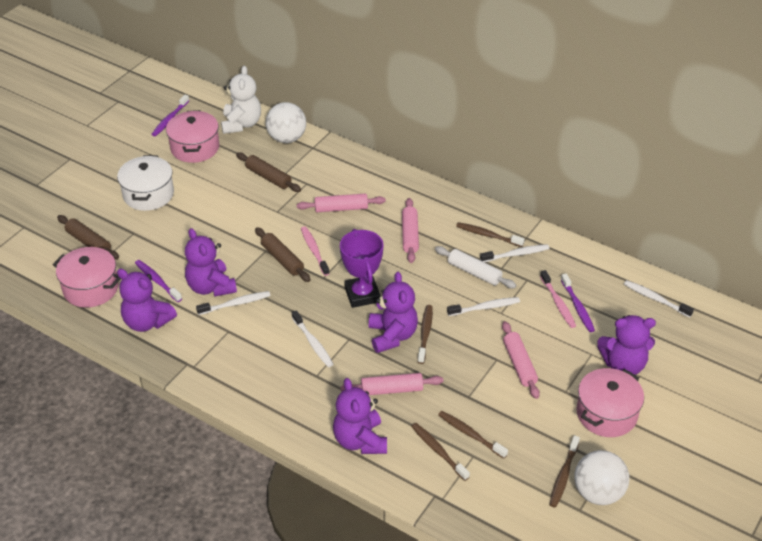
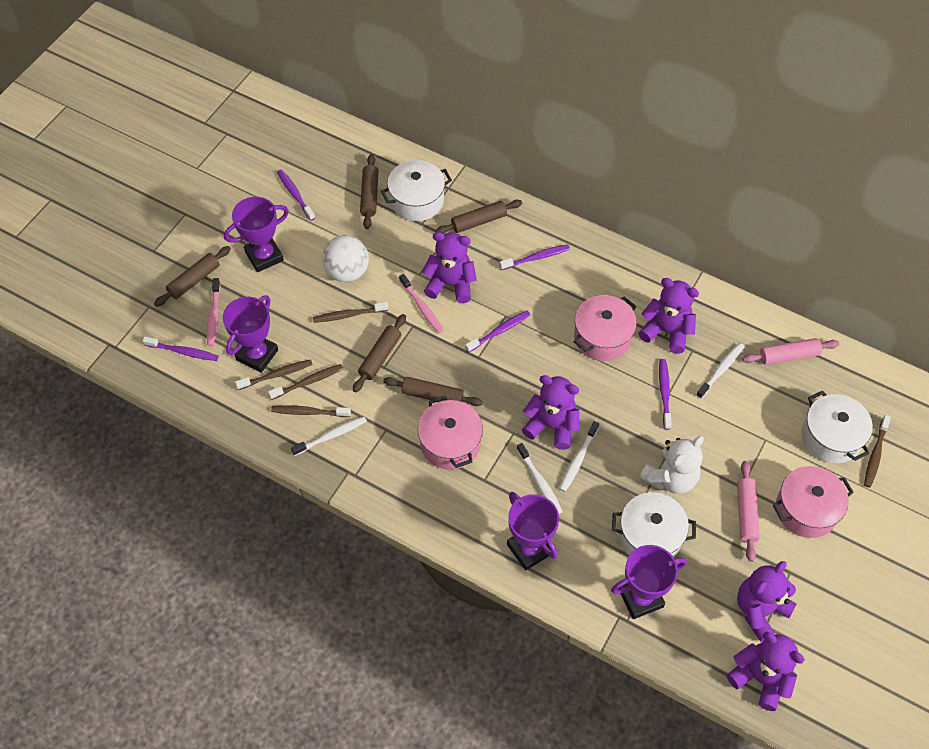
brown rolling pin: 3 -> 5
pink rolling pin: 4 -> 2
purple toothbrush: 3 -> 5
purple trophy: 1 -> 4
white ball: 2 -> 1
white pot: 1 -> 3
white rolling pin: 1 -> 0
white toothbrush: 5 -> 4

